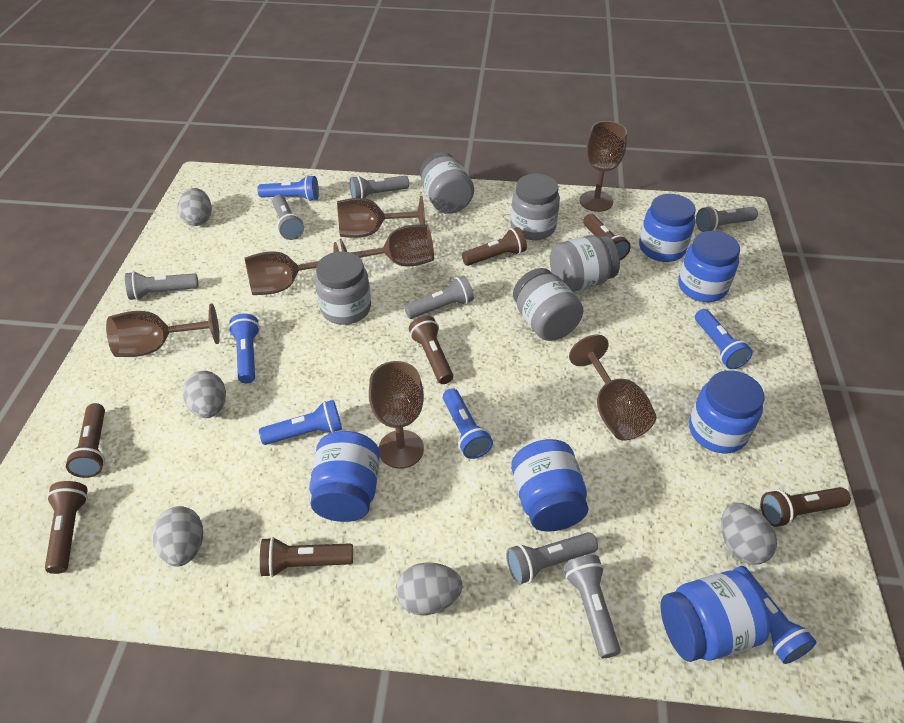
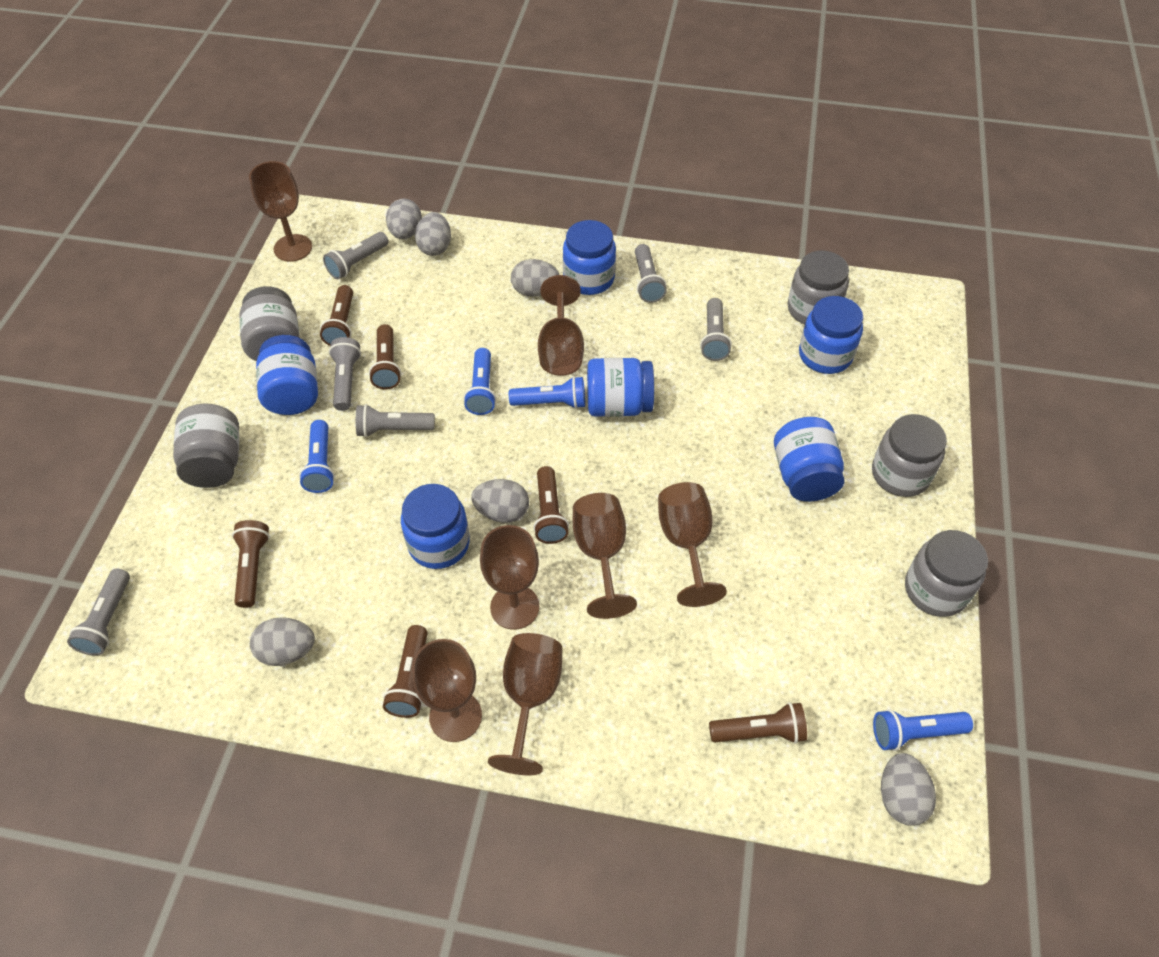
blue flashlight: 6 -> 4
brown flashlight: 7 -> 6
grey egg: 5 -> 6
grey flashlight: 7 -> 6

